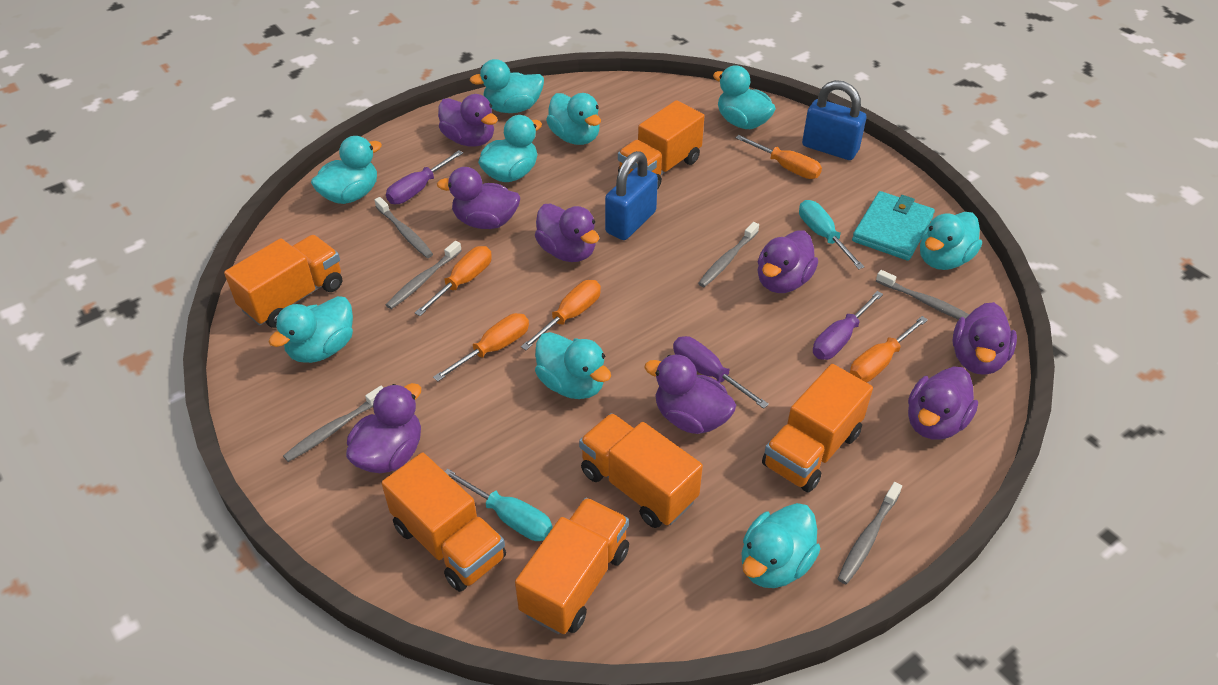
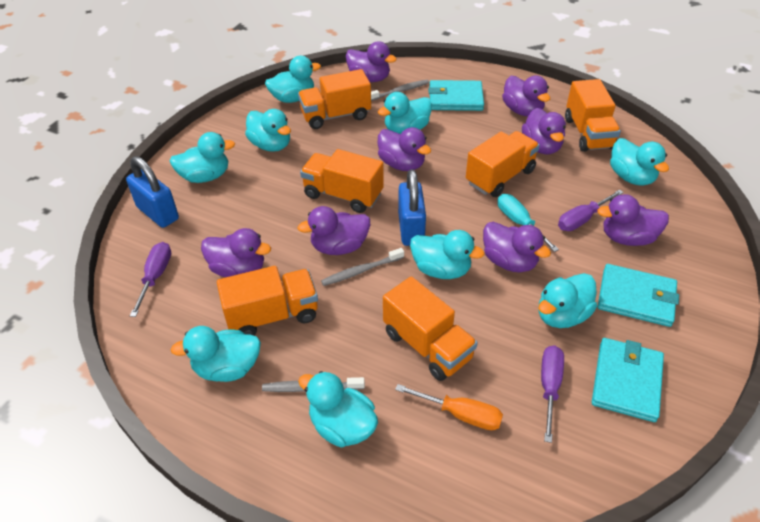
grey toothbrush: 6 -> 3
orange screwdriver: 5 -> 1
turquoise screwdriver: 2 -> 1
turquoise wallet: 1 -> 3

